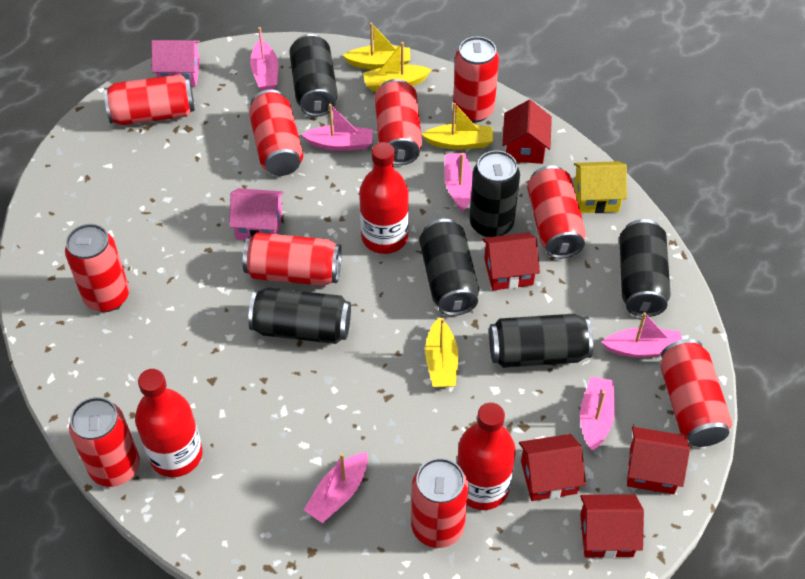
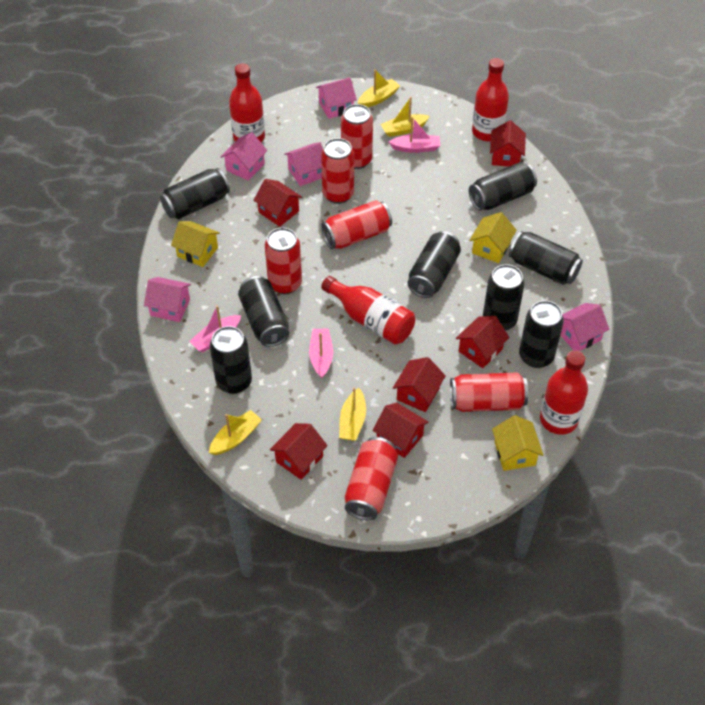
black can: 6 -> 8
pink boat: 6 -> 3
pink house: 2 -> 5
red bottle: 3 -> 4
red can: 10 -> 6
red house: 5 -> 6
yellow house: 1 -> 3

